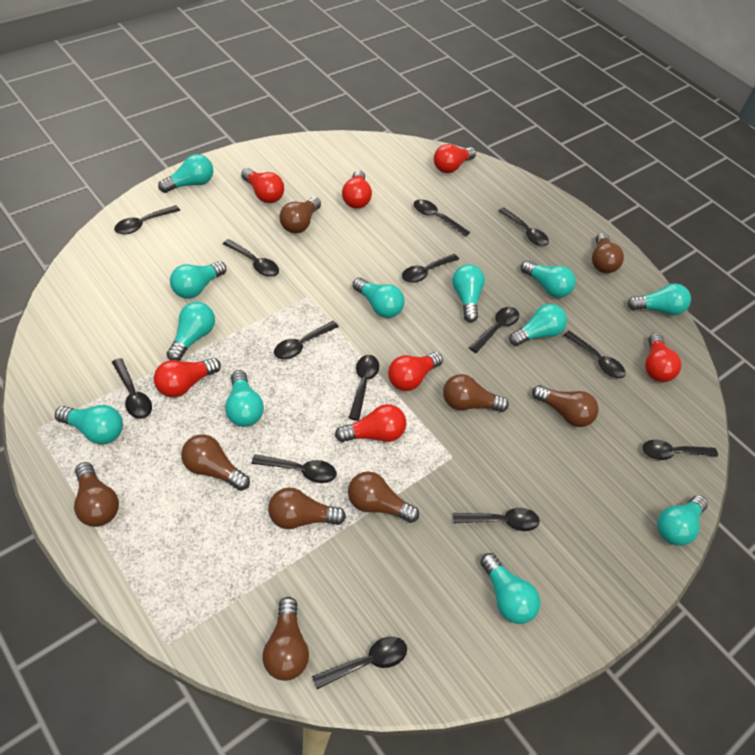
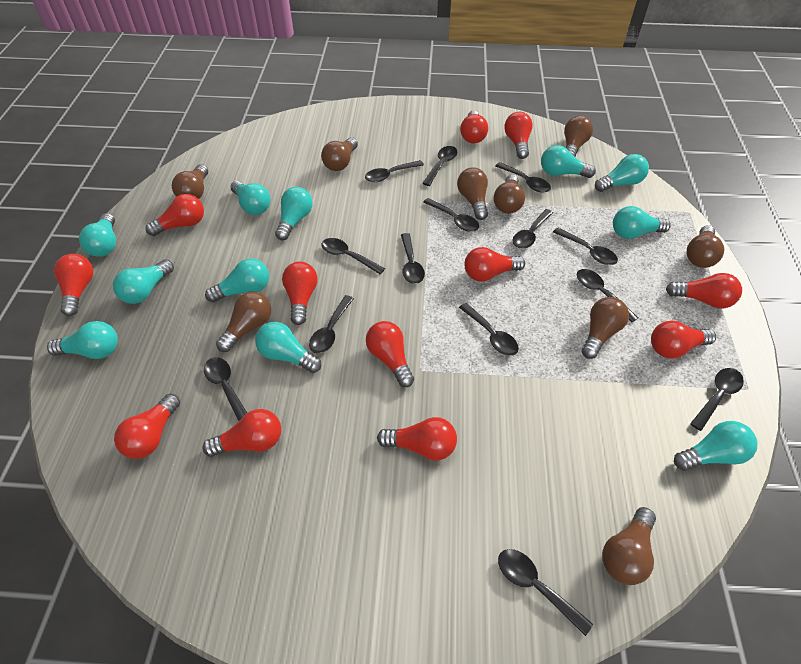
red light bulb: 7 -> 12
turquoise light bulb: 12 -> 11

